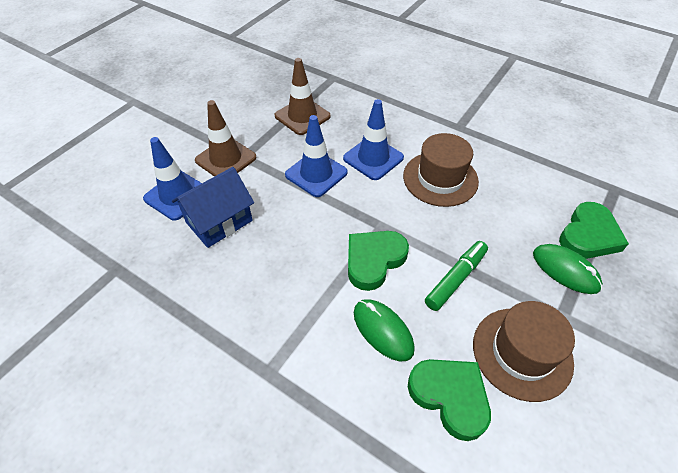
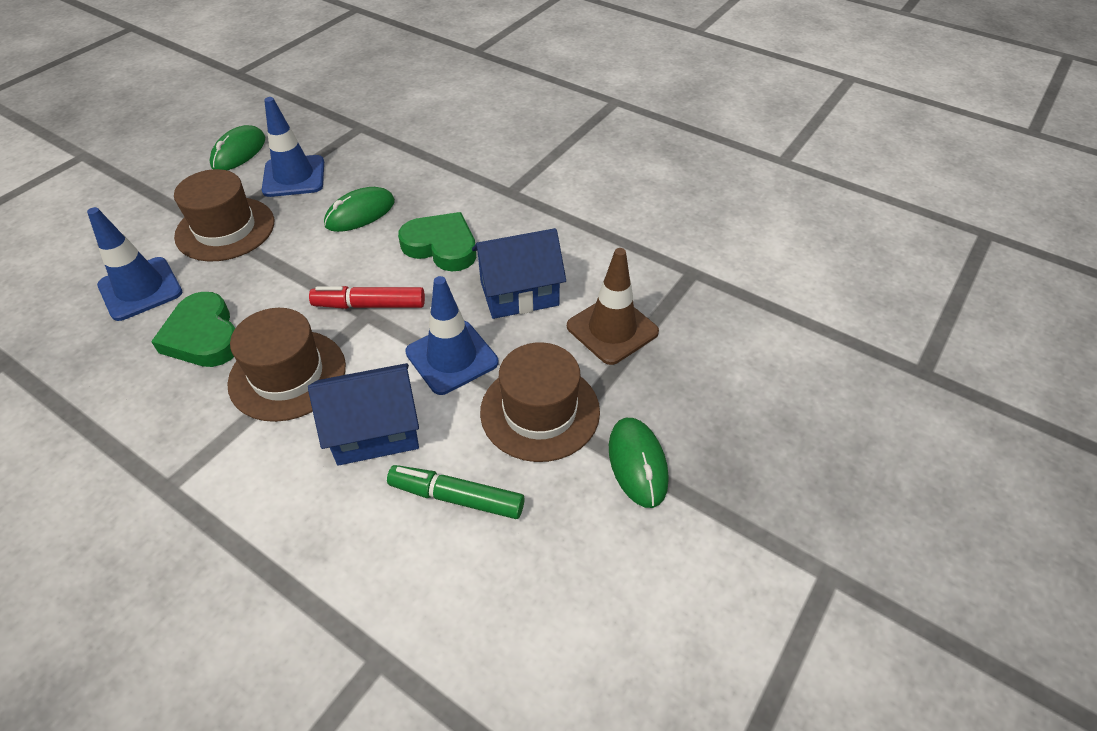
blue house: 1 -> 2
brown hat: 2 -> 3
brown traffic cone: 2 -> 1
green heart: 3 -> 2
green mouse: 2 -> 3
red marker: 0 -> 1

